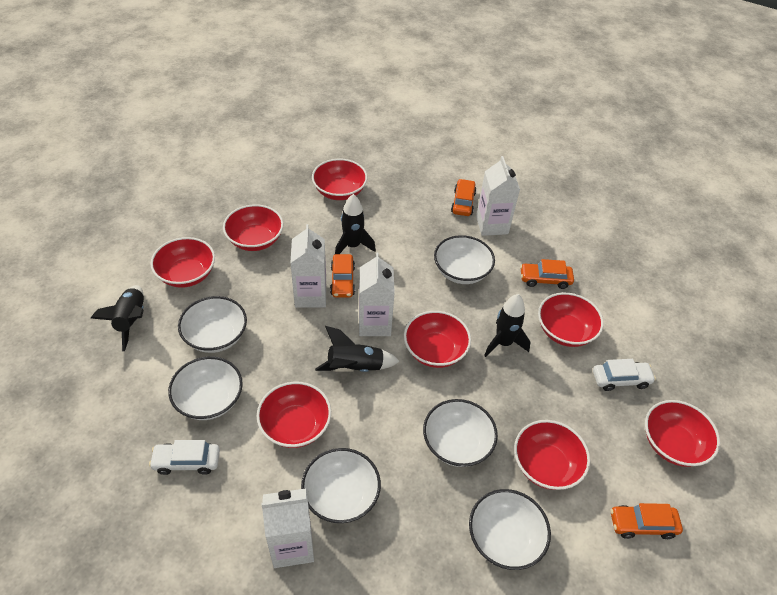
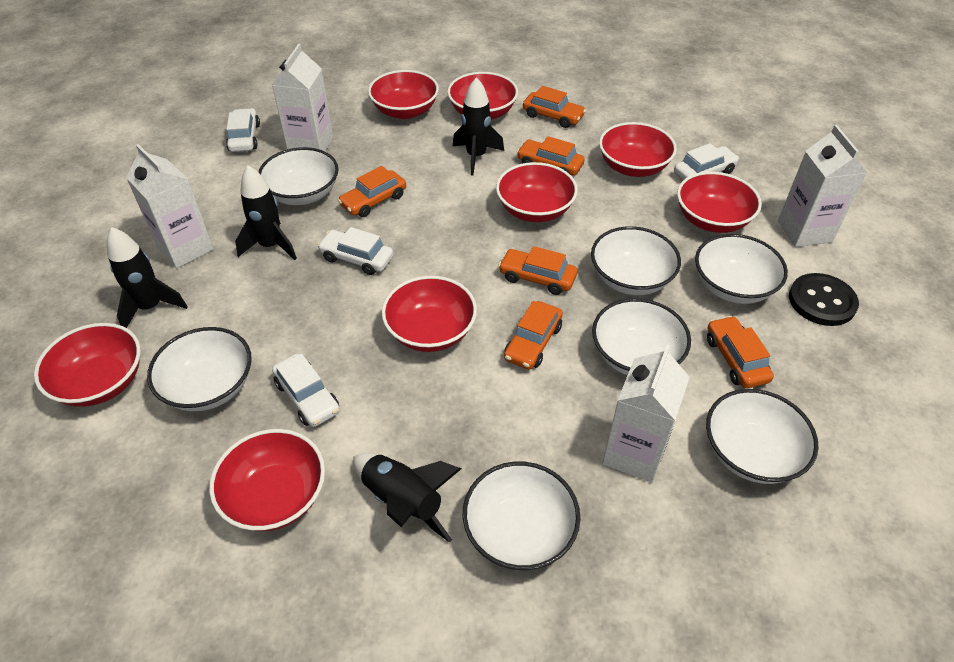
black button: 0 -> 1
orange car: 4 -> 6
white bowl: 6 -> 7
white car: 2 -> 4

